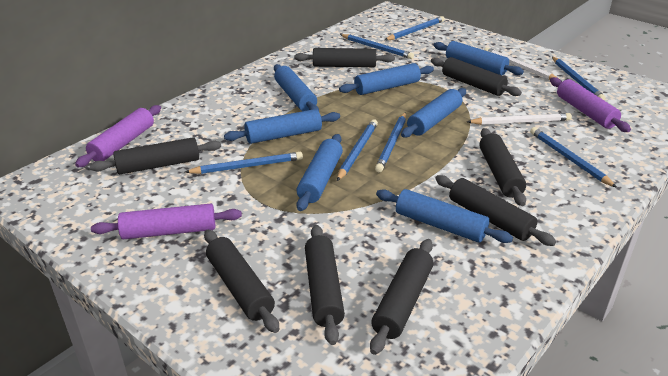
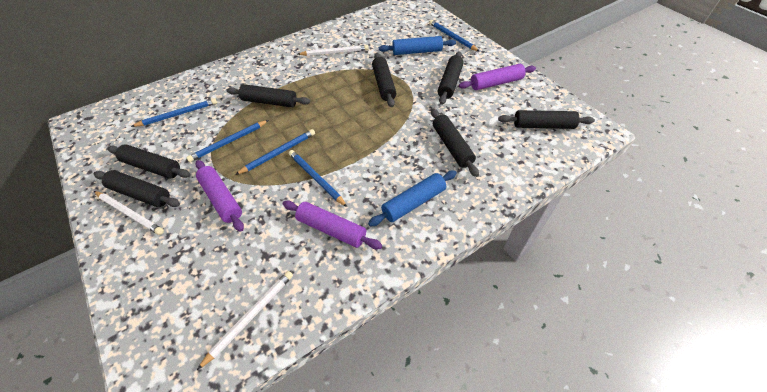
black rolling pin: 8 -> 7
blue pencil: 7 -> 5
blue rolling pin: 7 -> 2
white pencil: 2 -> 3

